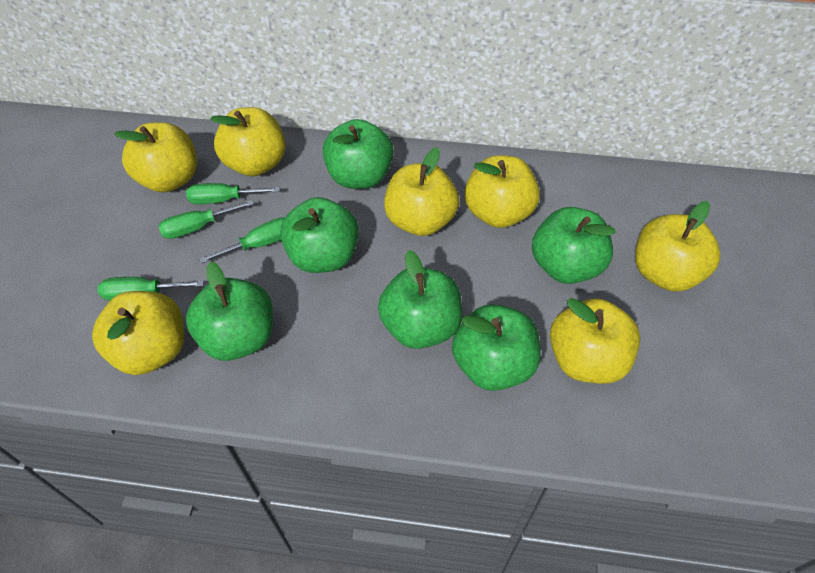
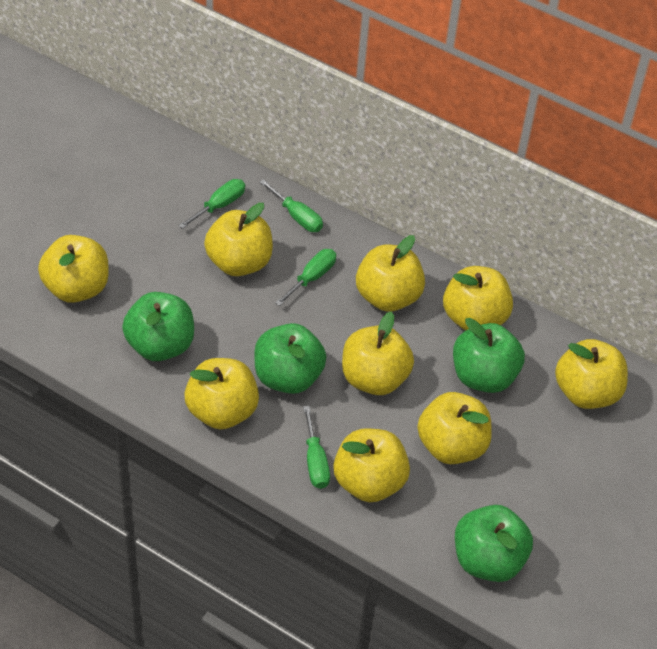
green apple: 6 -> 4
yellow apple: 7 -> 9

